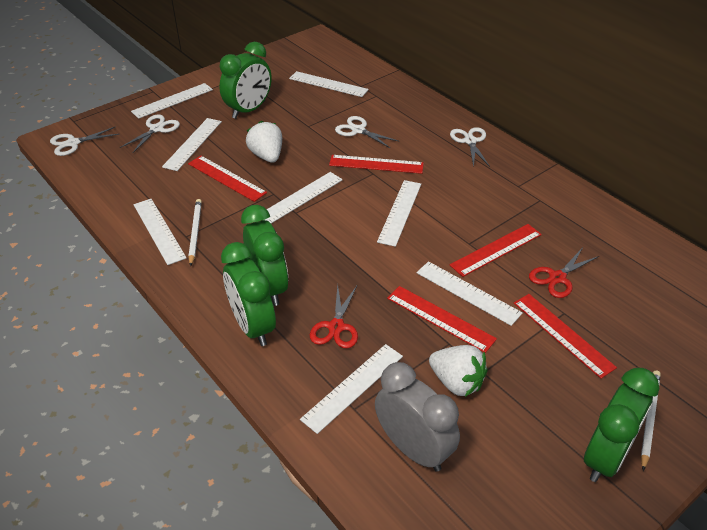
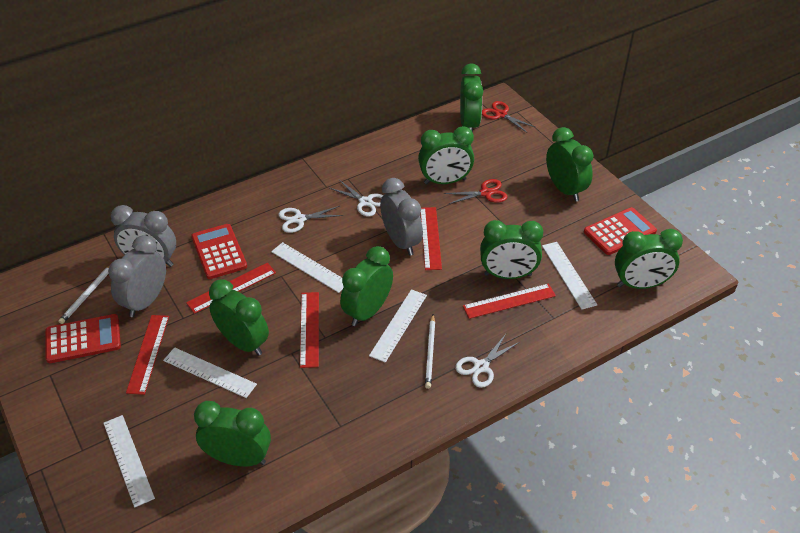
green clock: 4 -> 8
grey clock: 1 -> 3
red calculator: 0 -> 3
white ruler: 8 -> 5
white scissors: 4 -> 3
white strawberry: 2 -> 0

